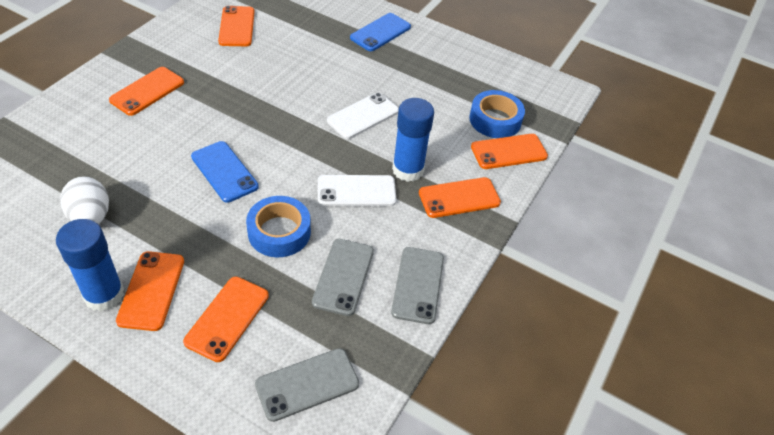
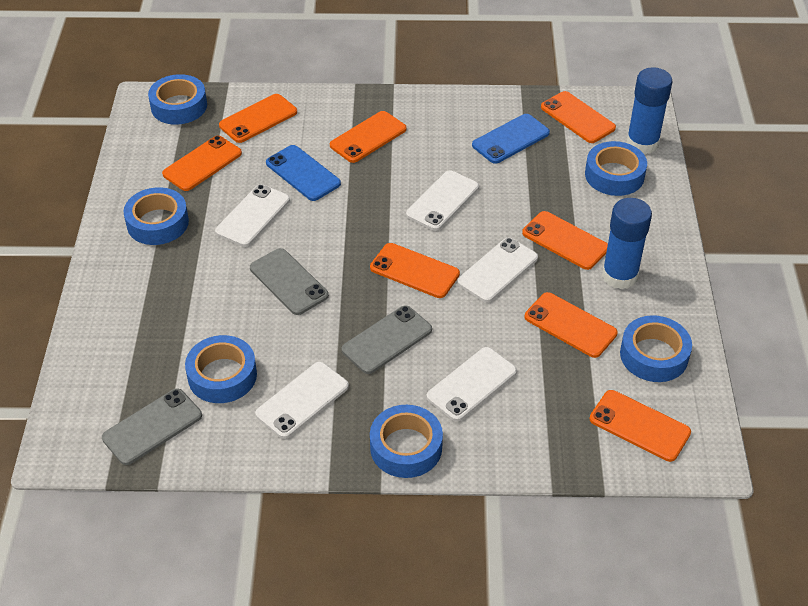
blue tape: 2 -> 6
orange phone: 6 -> 8
white egg: 1 -> 0
white phone: 2 -> 5

